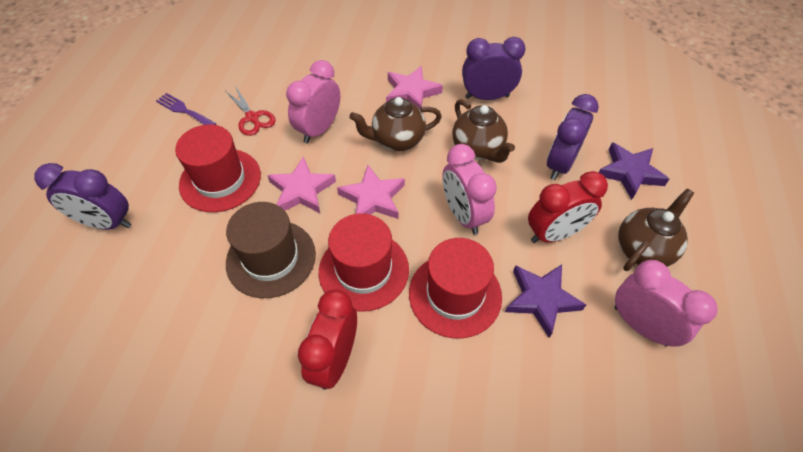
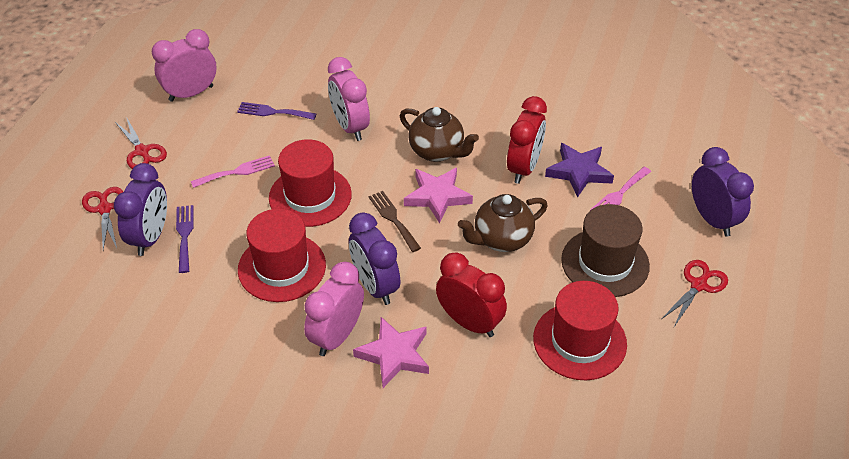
brown fork: 0 -> 1
brown teapot: 3 -> 2
pink fork: 0 -> 2
pink star: 3 -> 2
purple fork: 1 -> 2
purple star: 2 -> 1
red scissors: 1 -> 3

